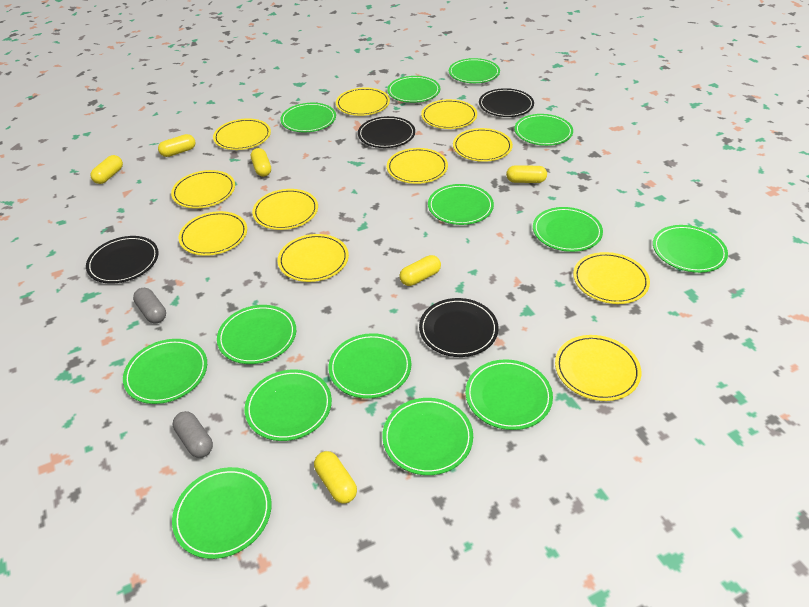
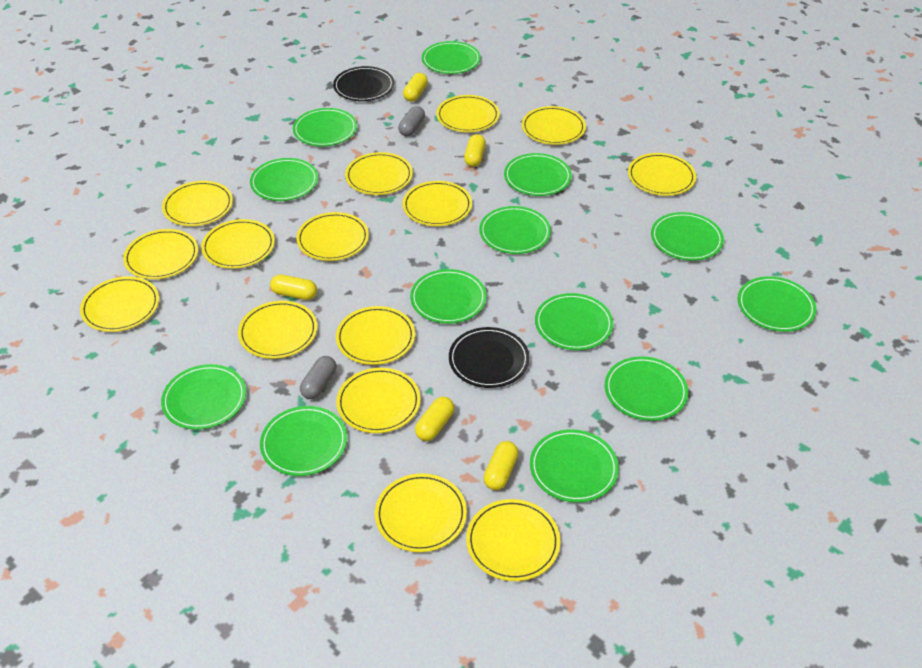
black plate: 4 -> 2
green plate: 14 -> 13
yellow capsule: 6 -> 5
yellow plate: 11 -> 15

